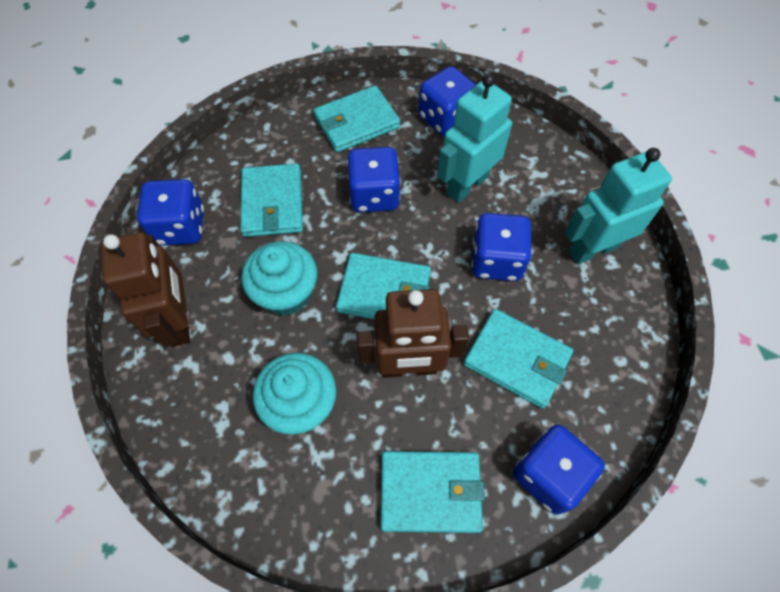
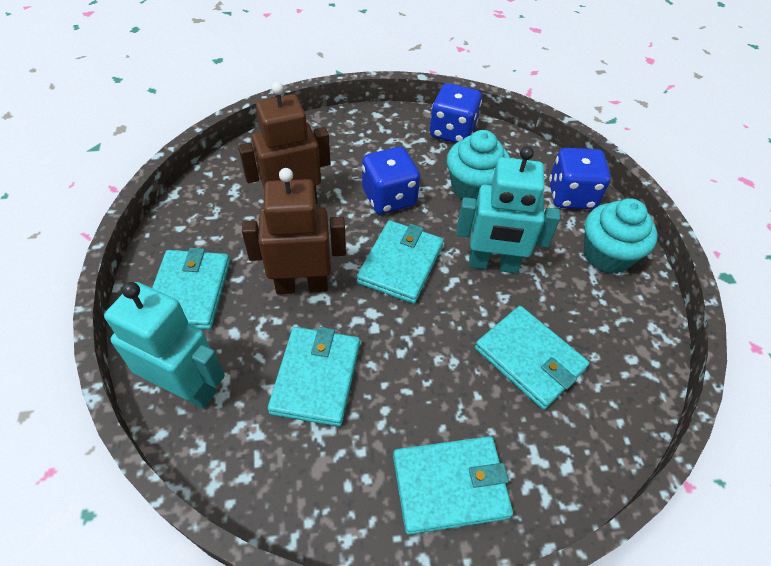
blue dice: 5 -> 3

